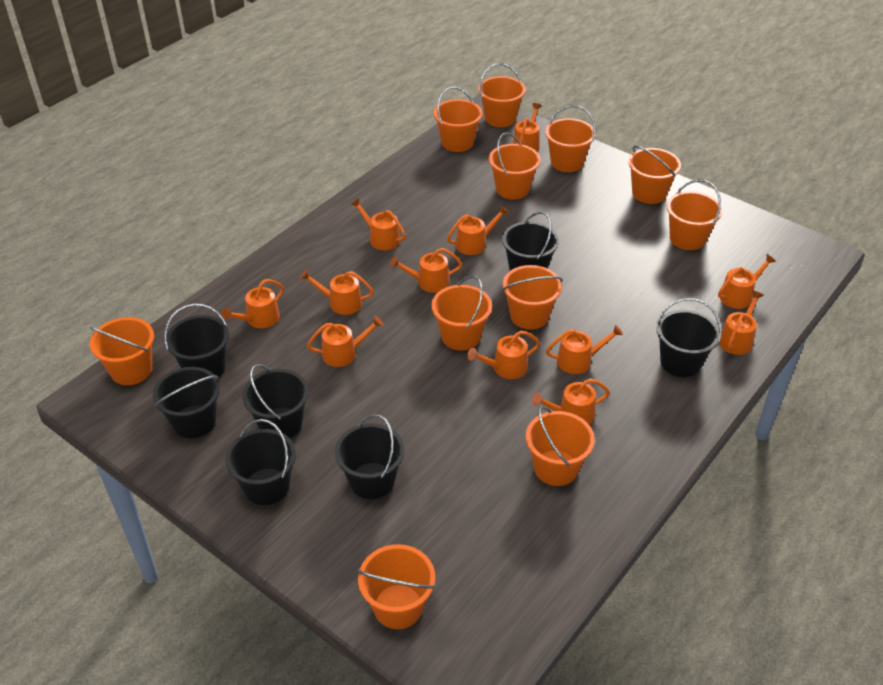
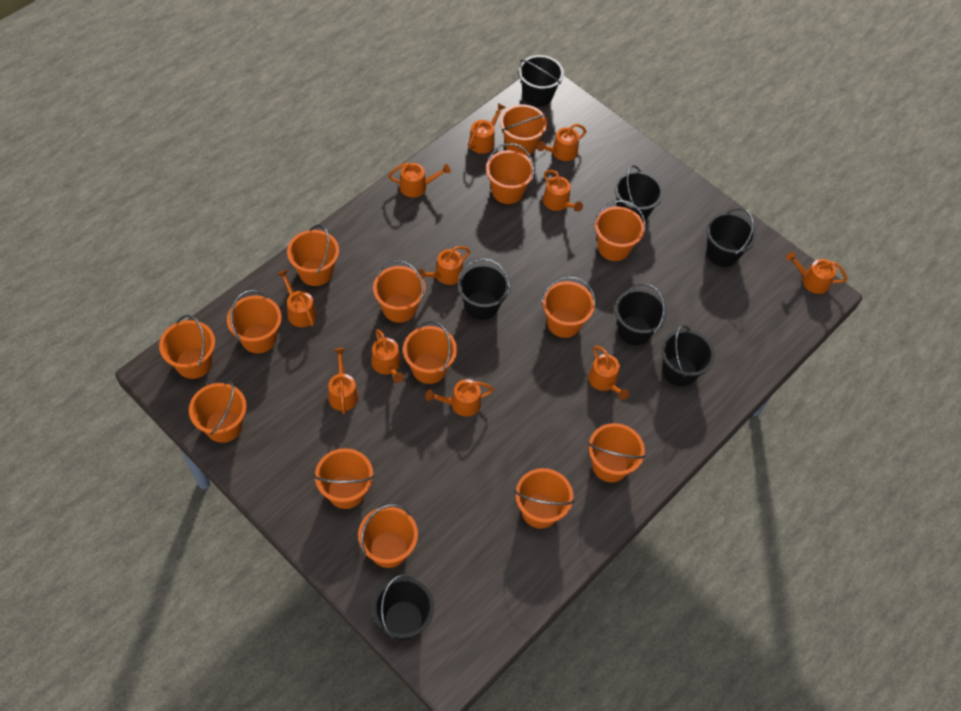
orange bucket: 11 -> 14
orange watering can: 12 -> 11

